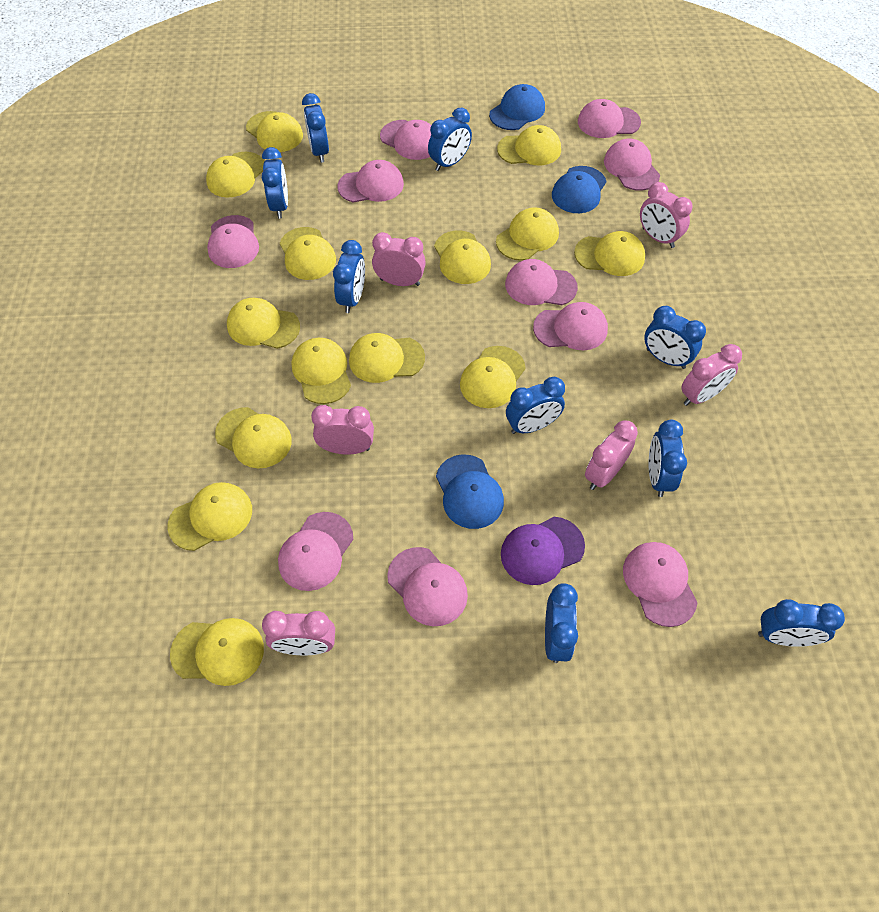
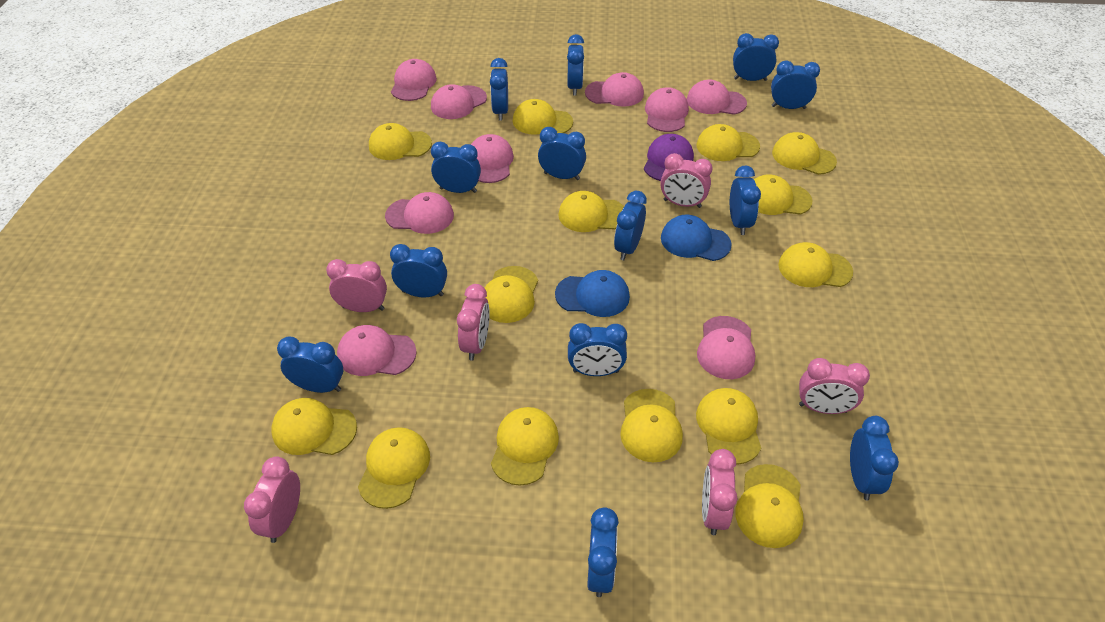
blue cap: 3 -> 2
blue clock: 9 -> 13
pink cap: 10 -> 9

